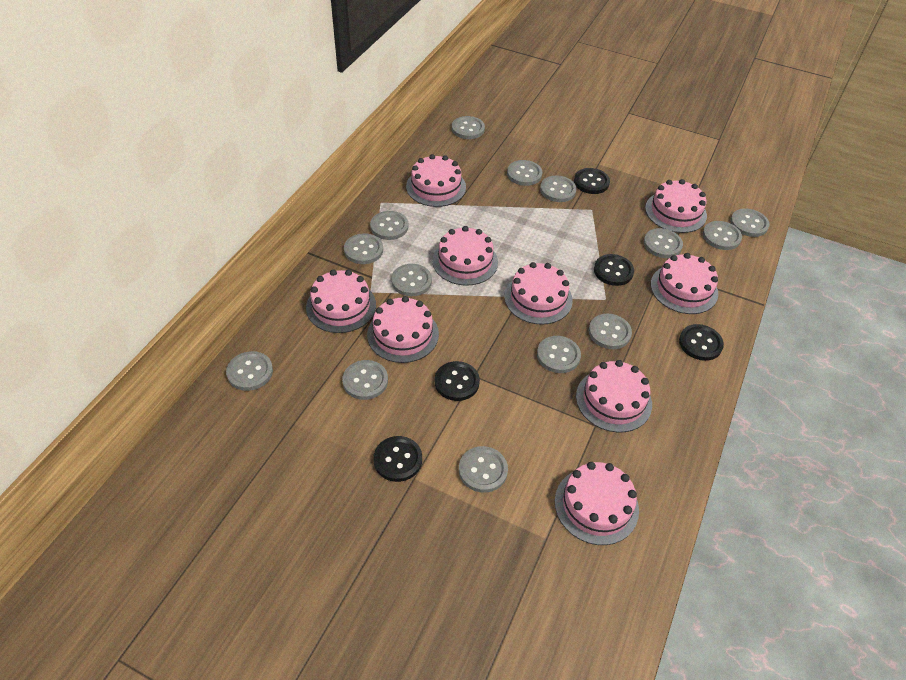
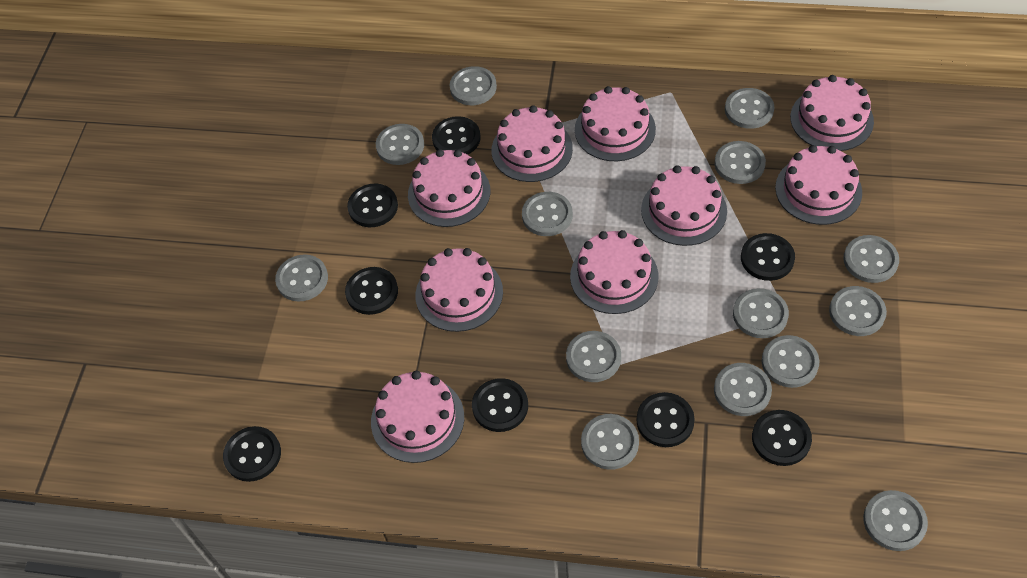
black button: 5 -> 8

